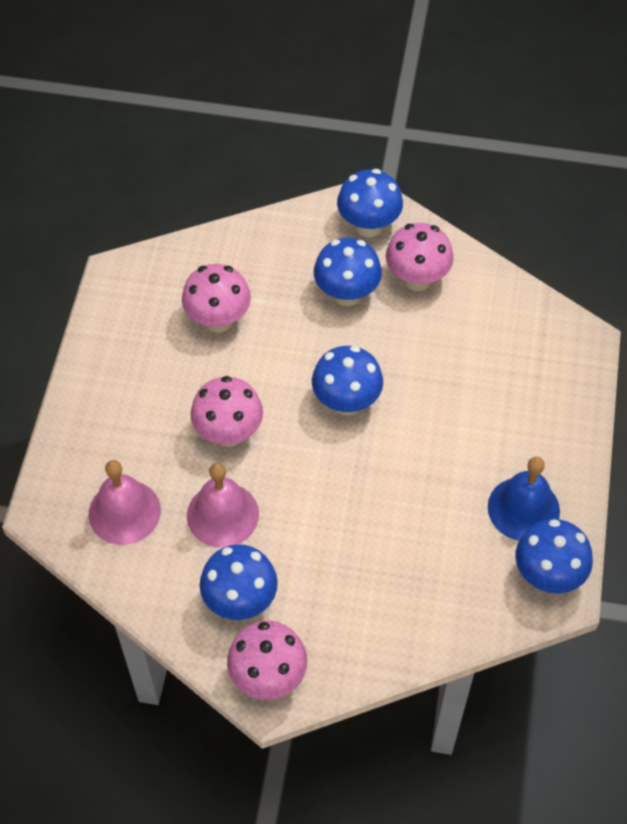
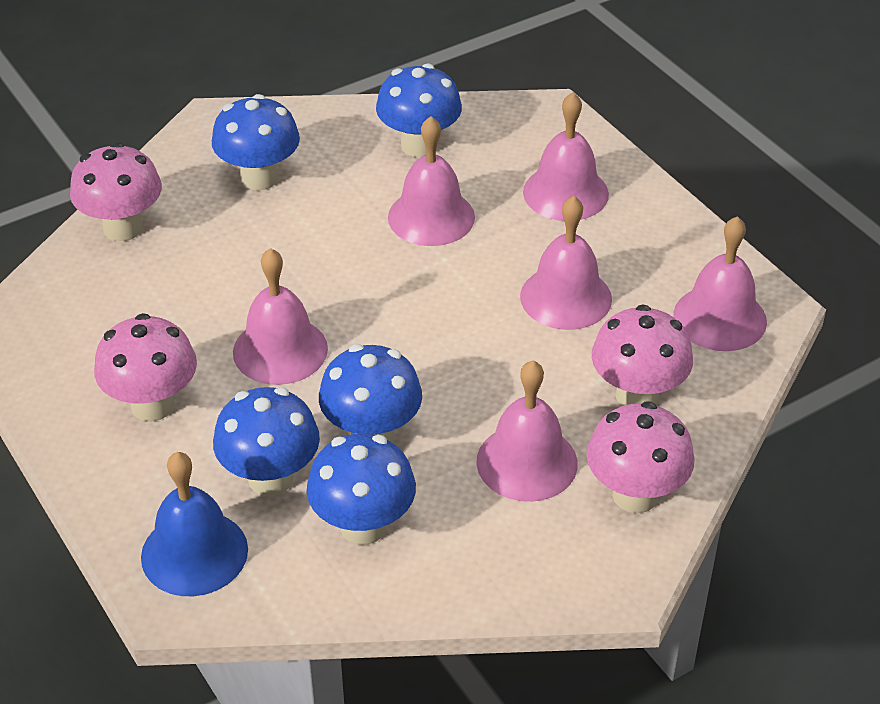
pink bell: 2 -> 6

